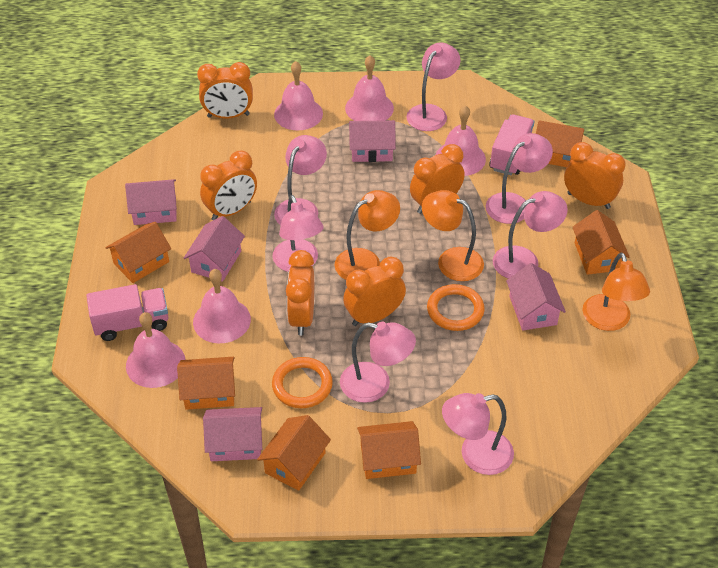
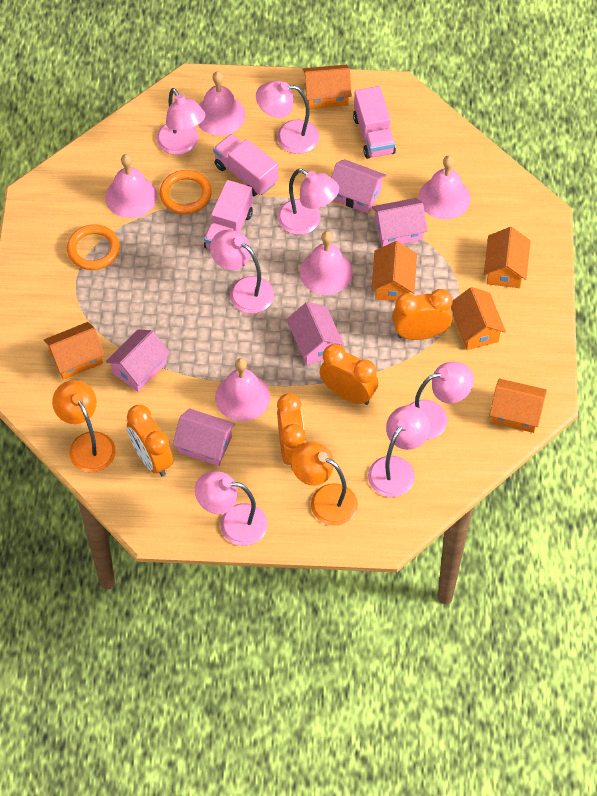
orange clock: 6 -> 4
orange lamp: 3 -> 2
pink truck: 2 -> 3

